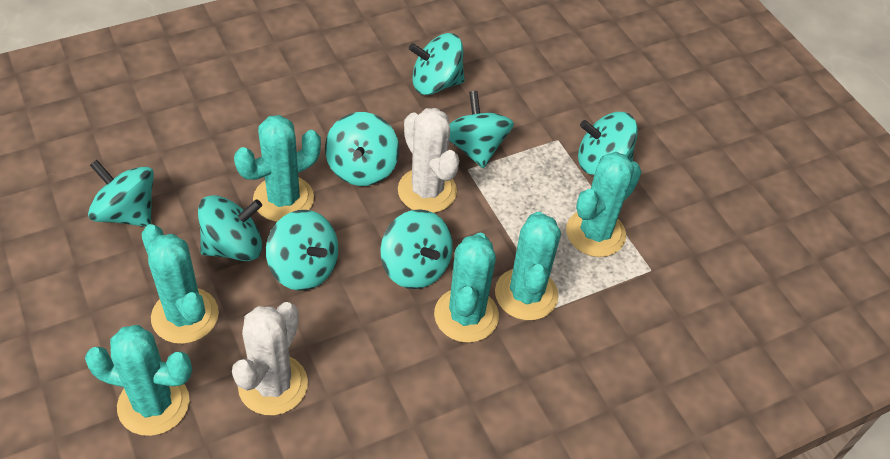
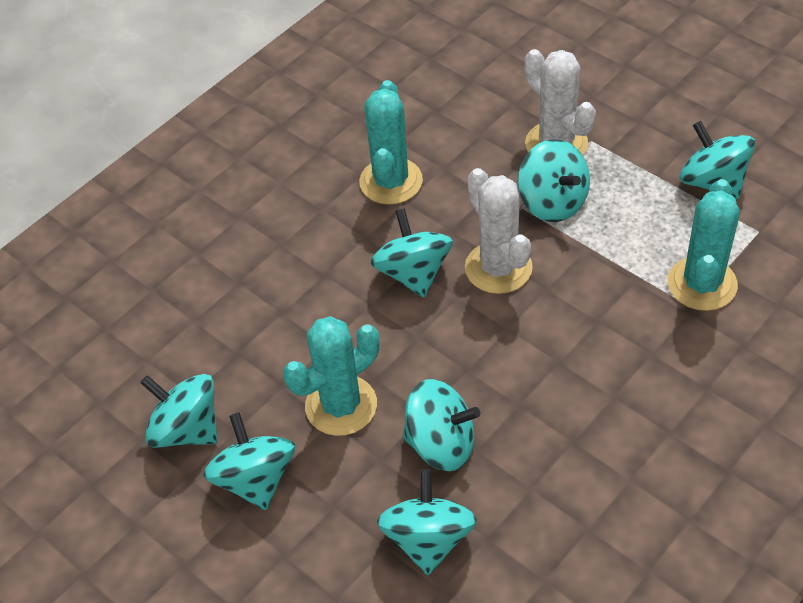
turquoise cactus: 6 -> 3
turquoise spinning top: 8 -> 7

